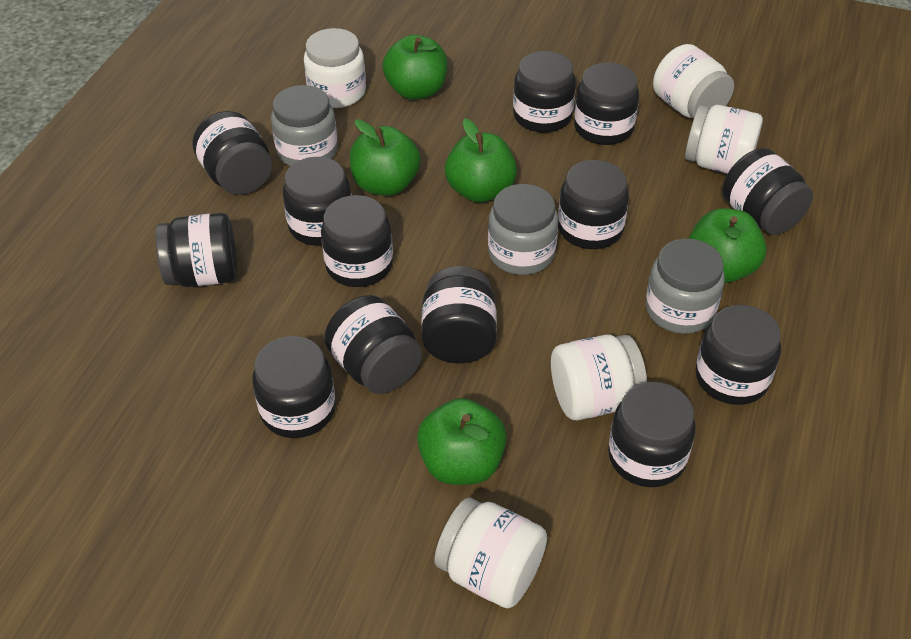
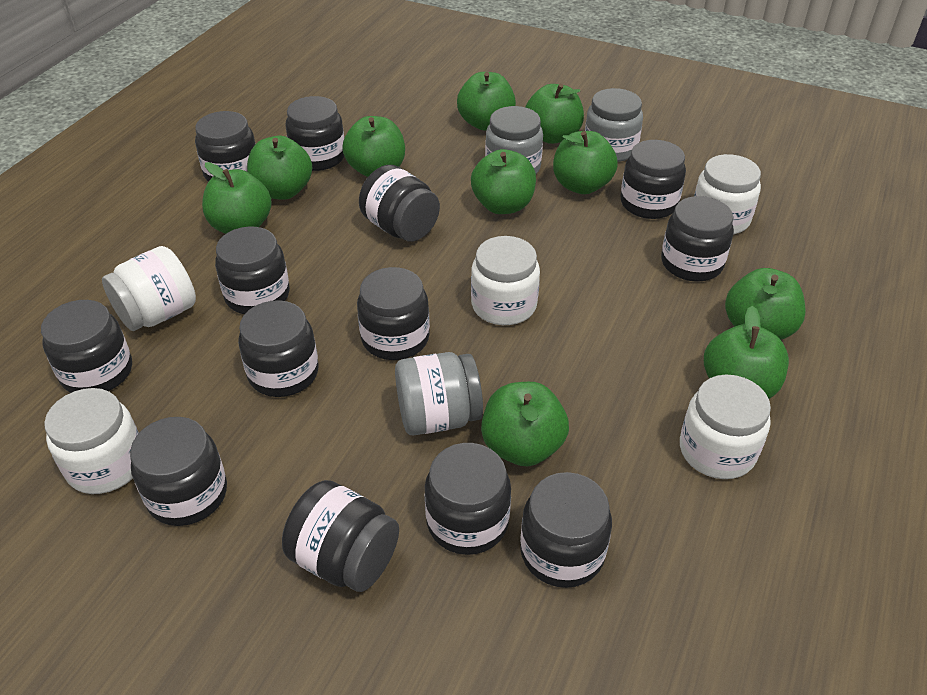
green apple: 5 -> 10

